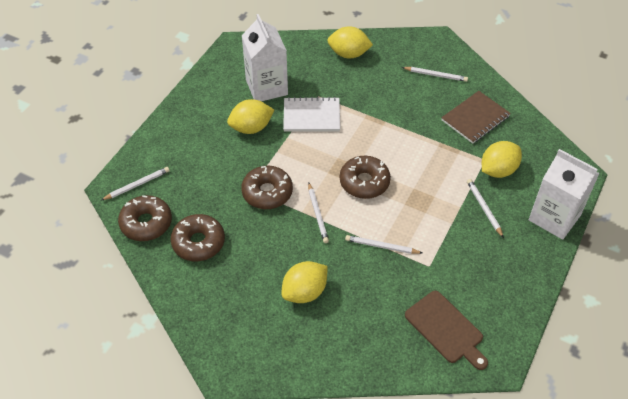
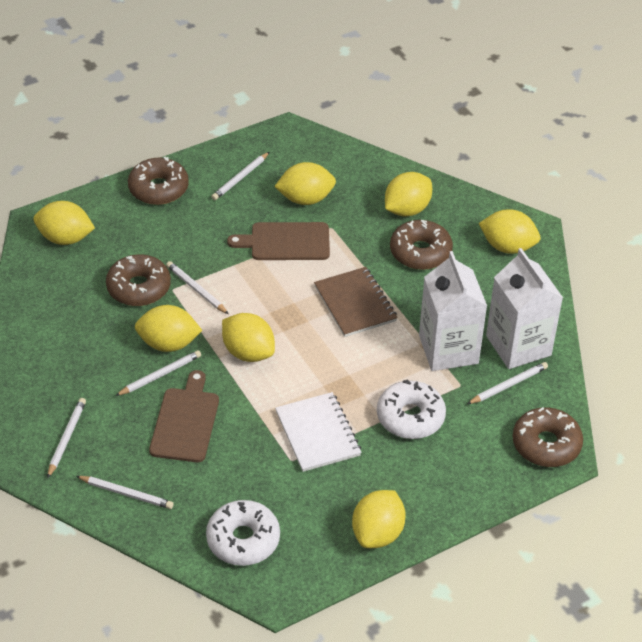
brown cutting board: 1 -> 2
white donut: 0 -> 2
white pencil: 5 -> 6
yellow lemon: 4 -> 7

